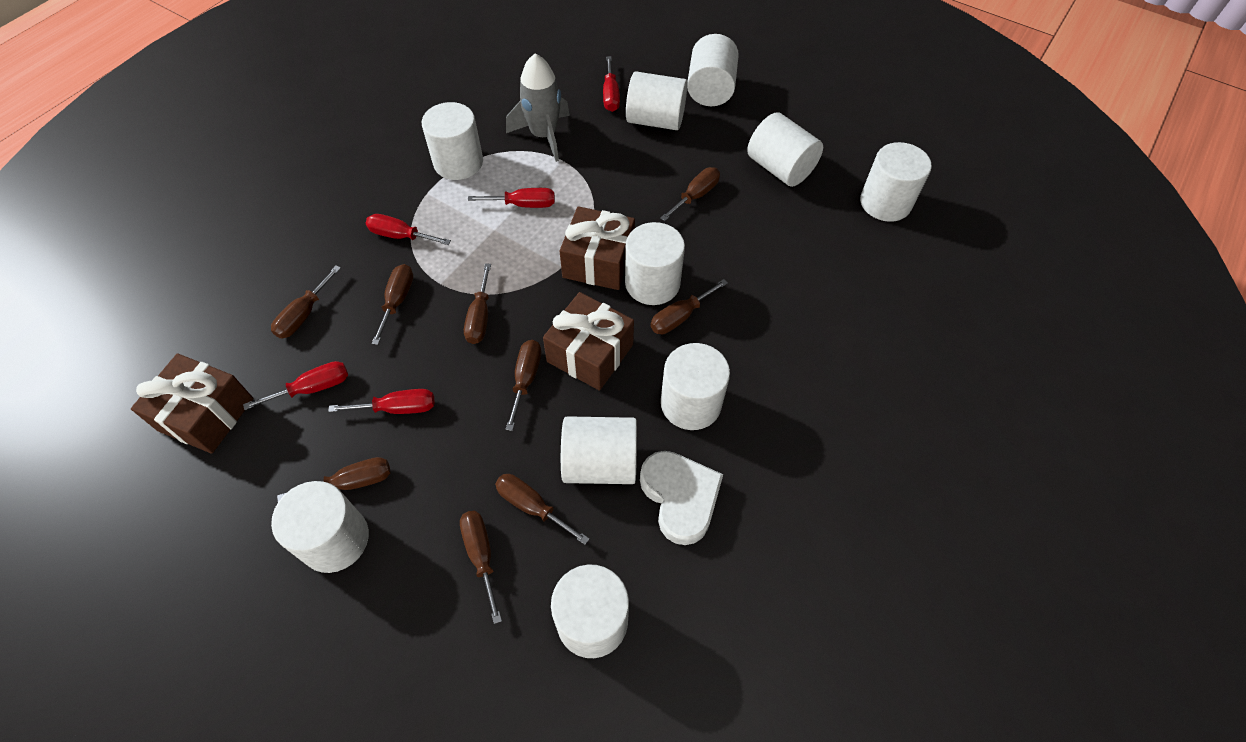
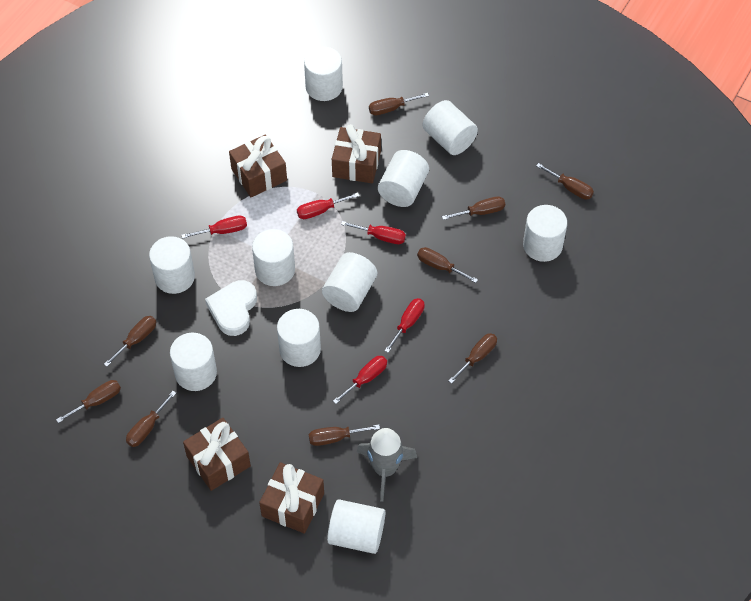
brown gift: 3 -> 4

